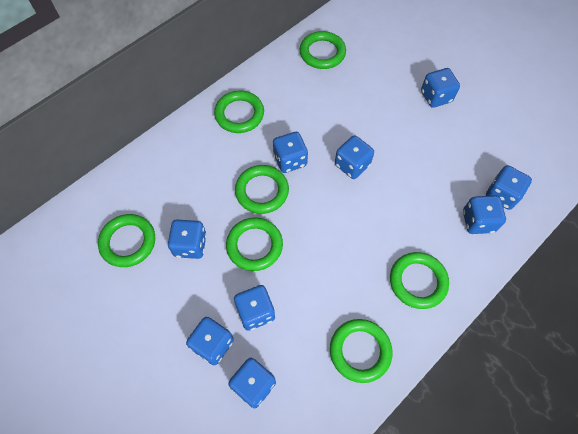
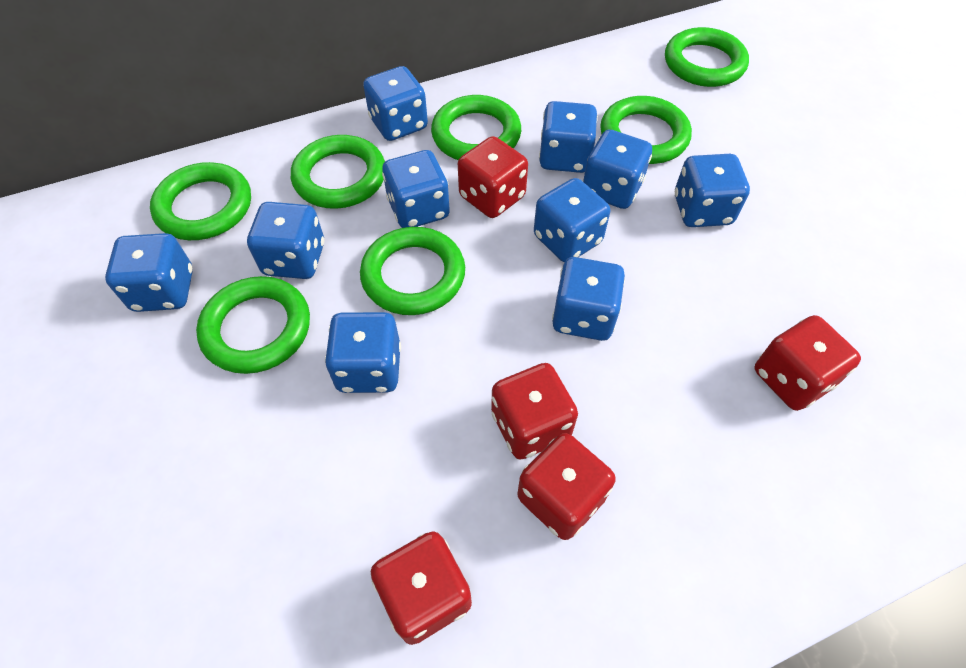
blue dice: 9 -> 10
red dice: 0 -> 5

